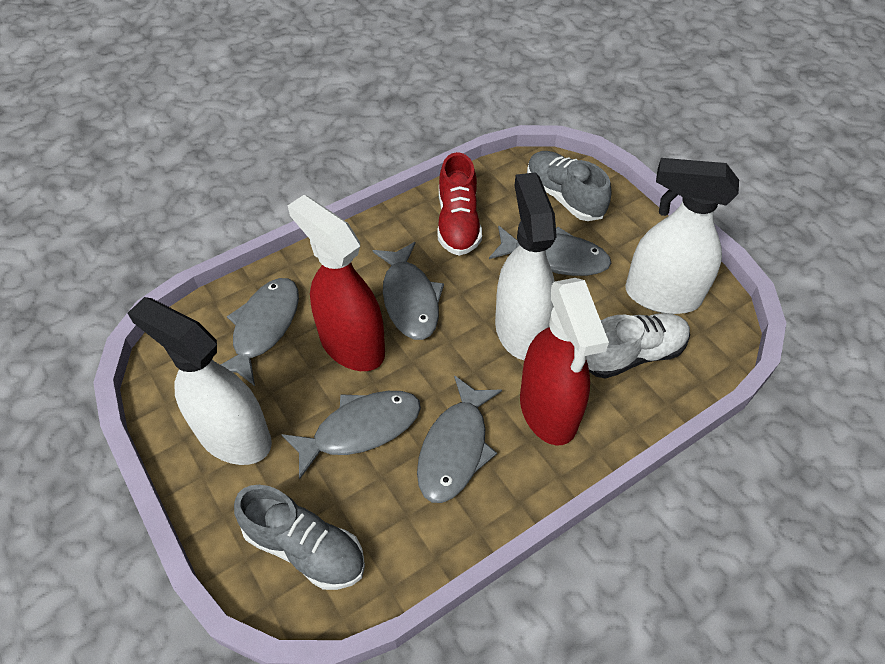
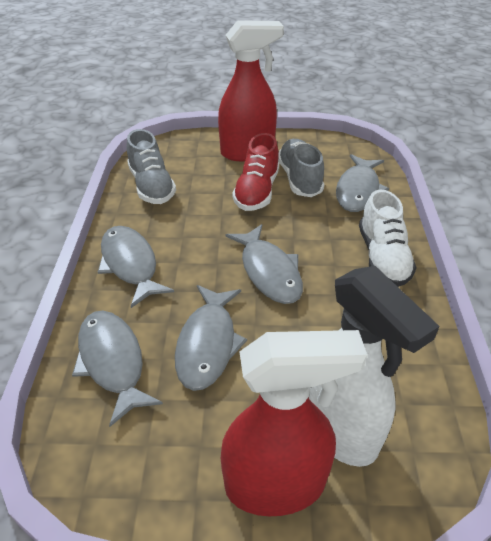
white spray bottle: 3 -> 1

